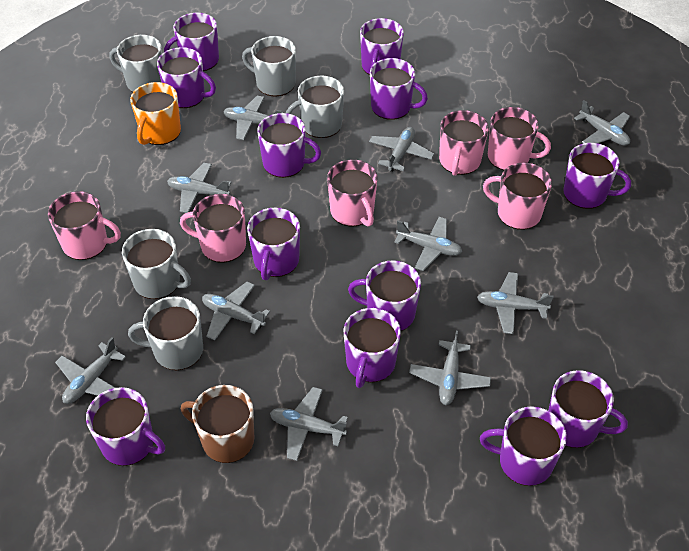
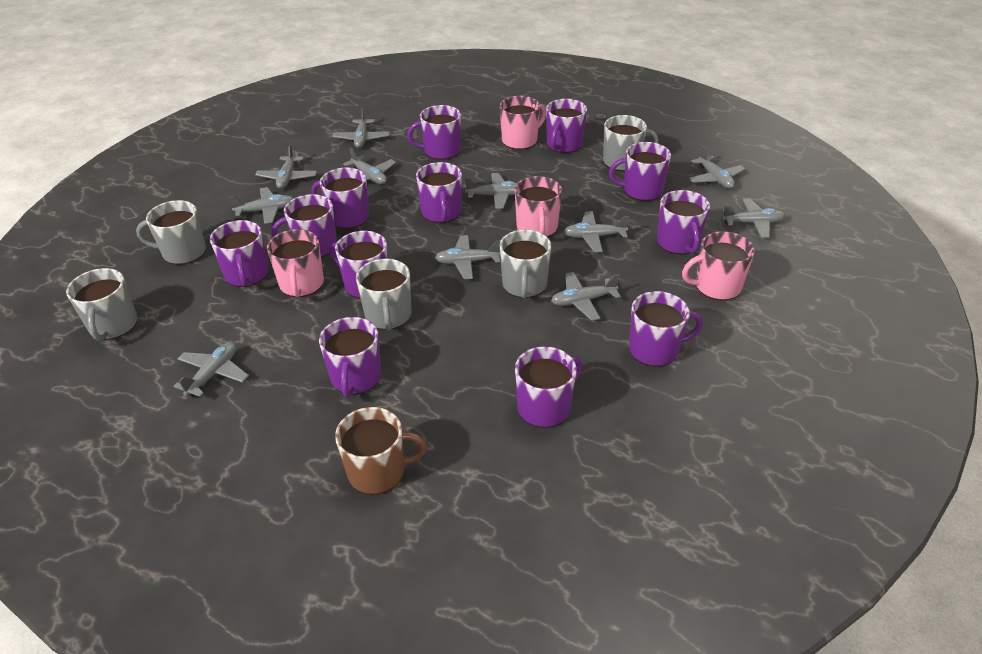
grey plane: 10 -> 11
orange mug: 1 -> 0
pink mug: 6 -> 4

